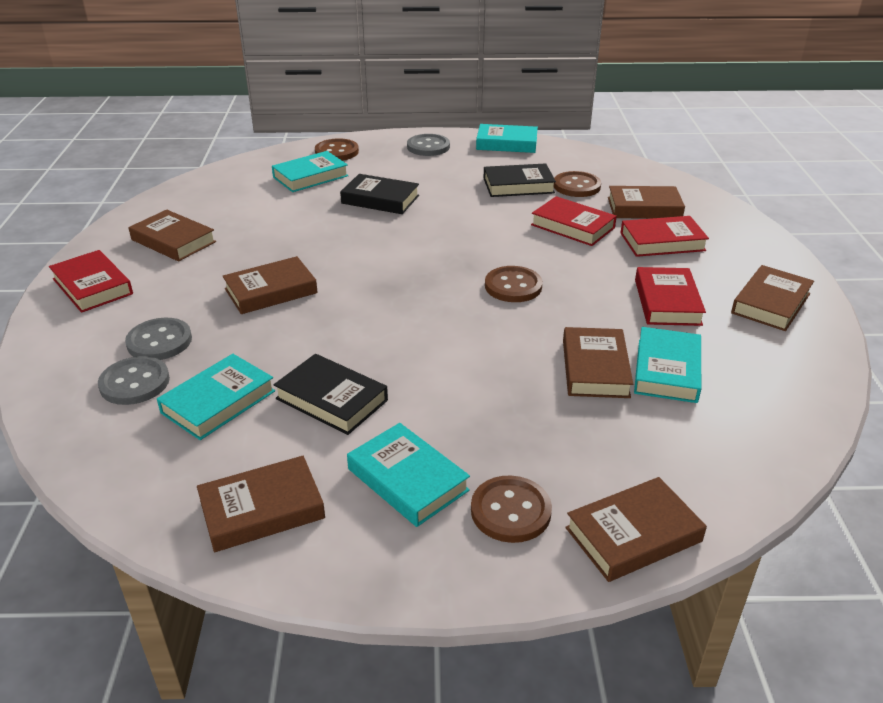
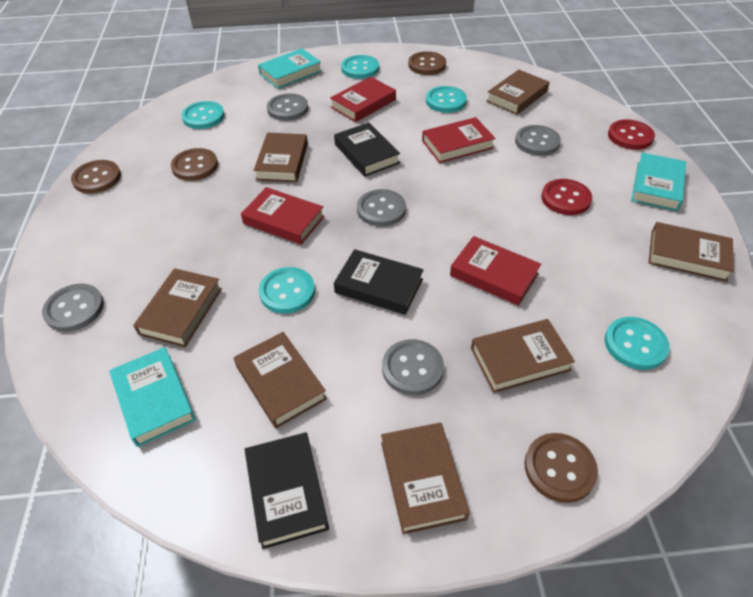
grey button: 3 -> 5
red button: 0 -> 2
turquoise book: 5 -> 3
turquoise button: 0 -> 5

